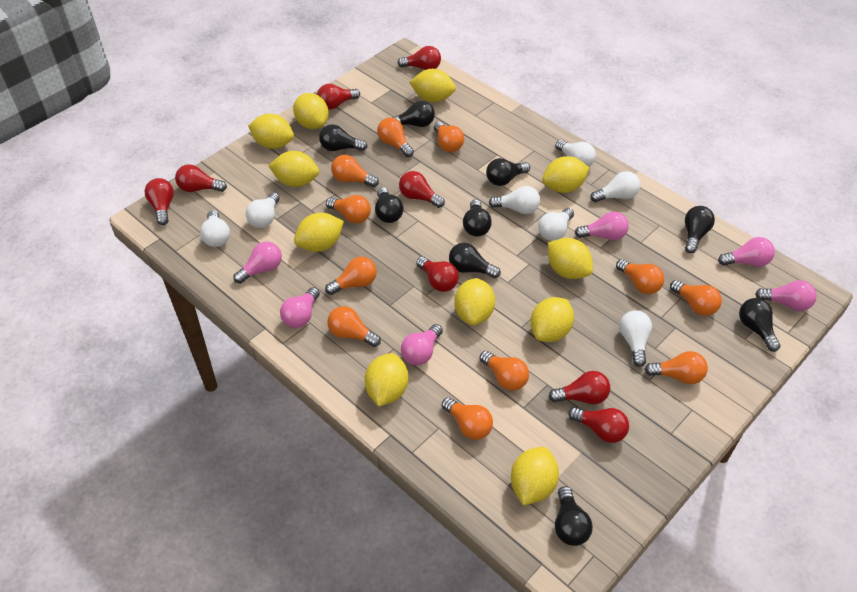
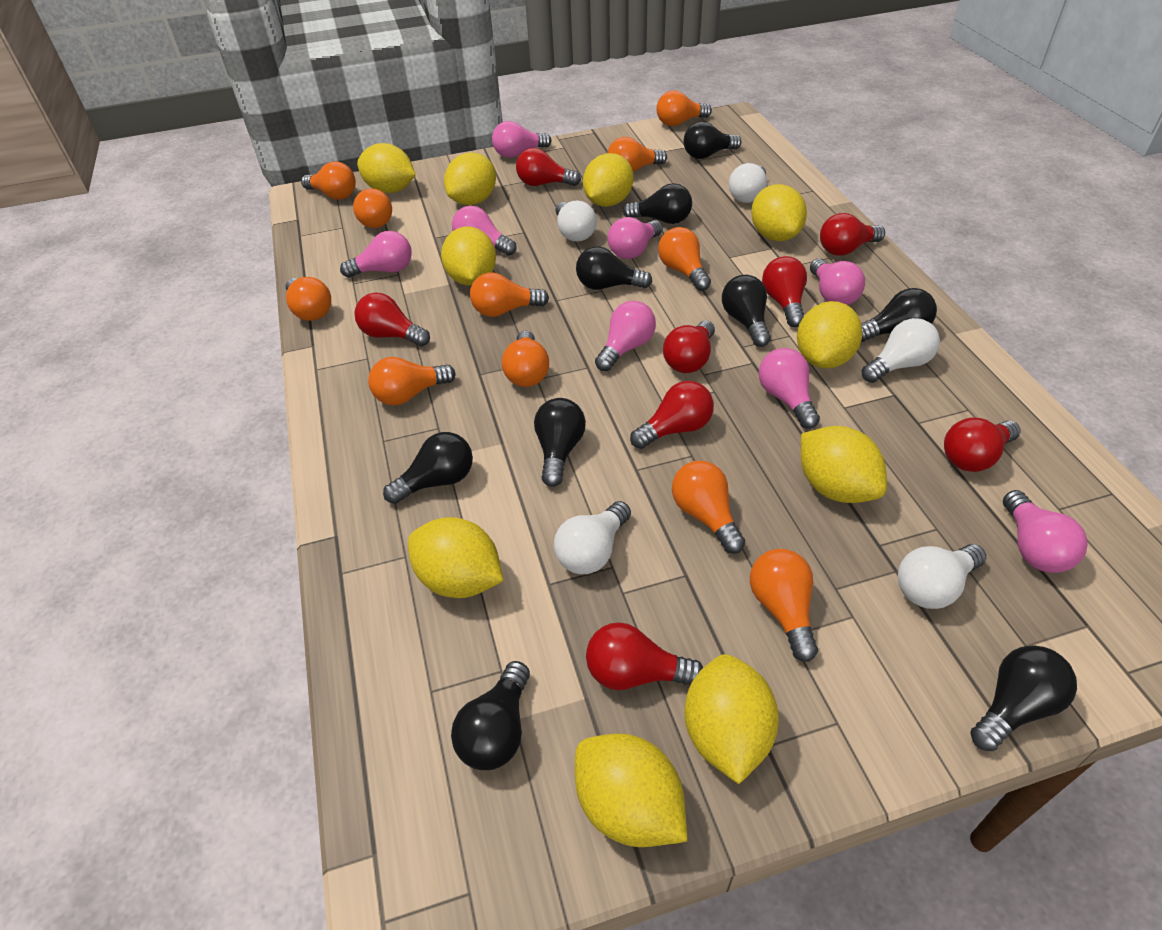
pink light bulb: 6 -> 8
white light bulb: 7 -> 5
yellow lemon: 11 -> 10

